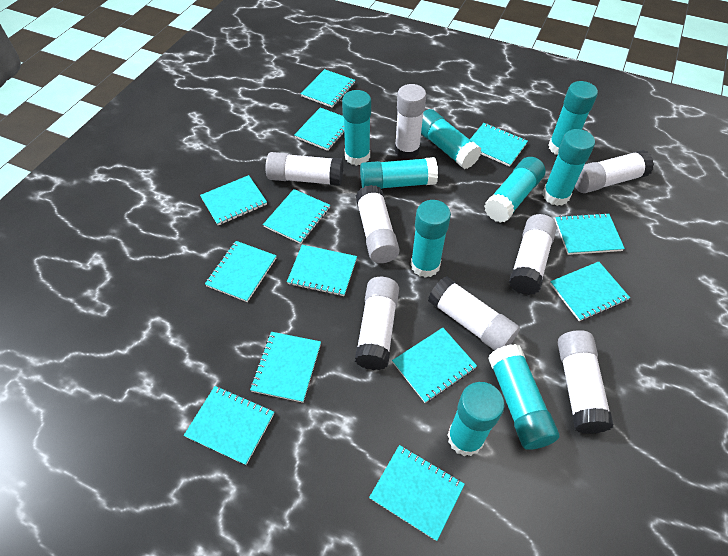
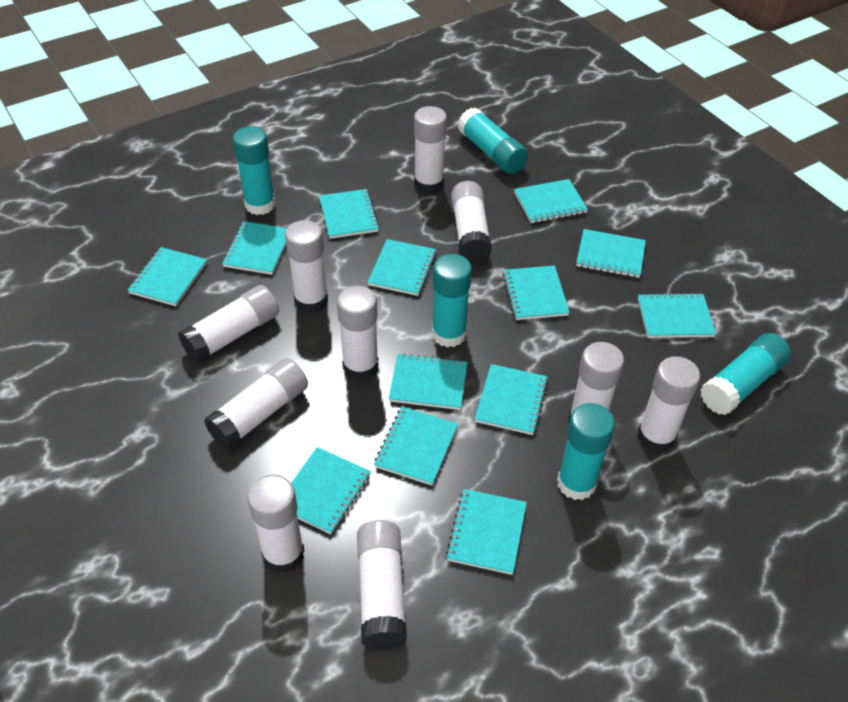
turquoise glue stick: 9 -> 5
white glue stick: 8 -> 10

